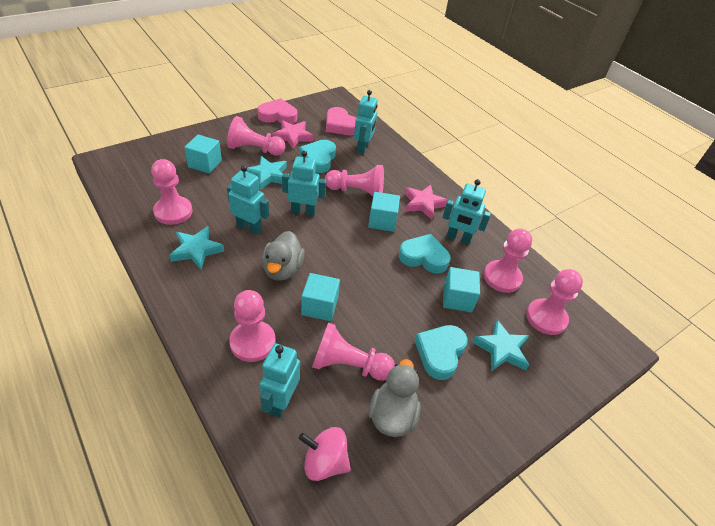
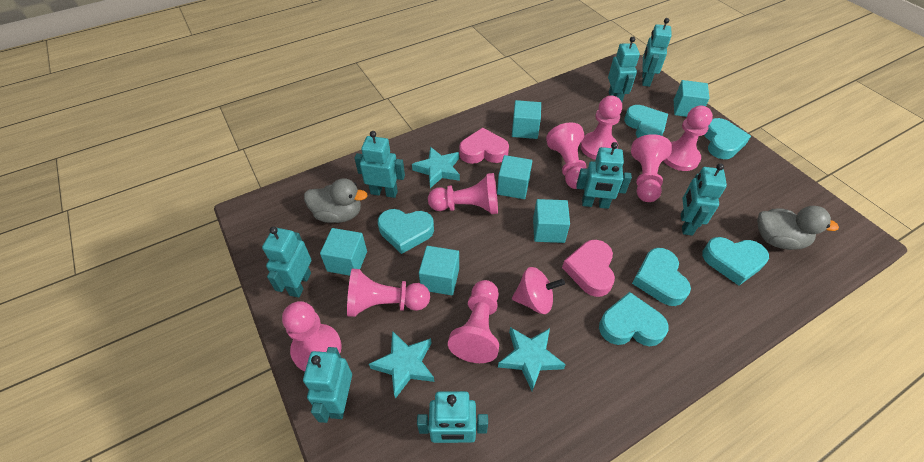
pink pawn: 7 -> 8
pink star: 2 -> 0
turquoise cube: 4 -> 6
turquoise heart: 3 -> 6
turquoise robot: 5 -> 8

